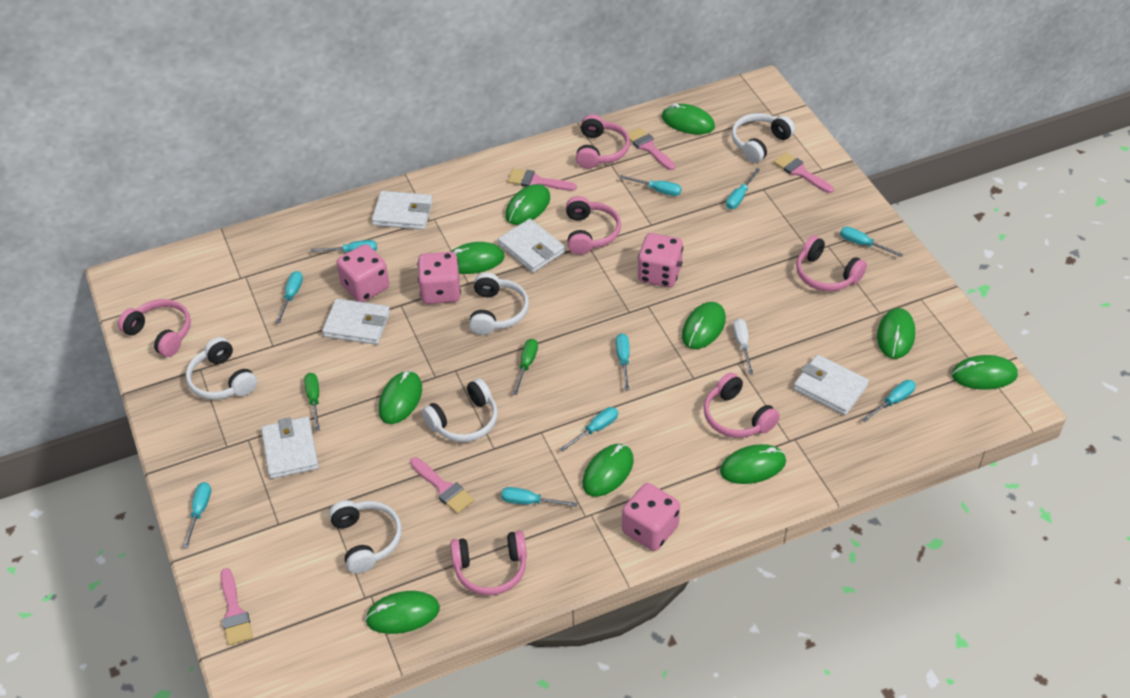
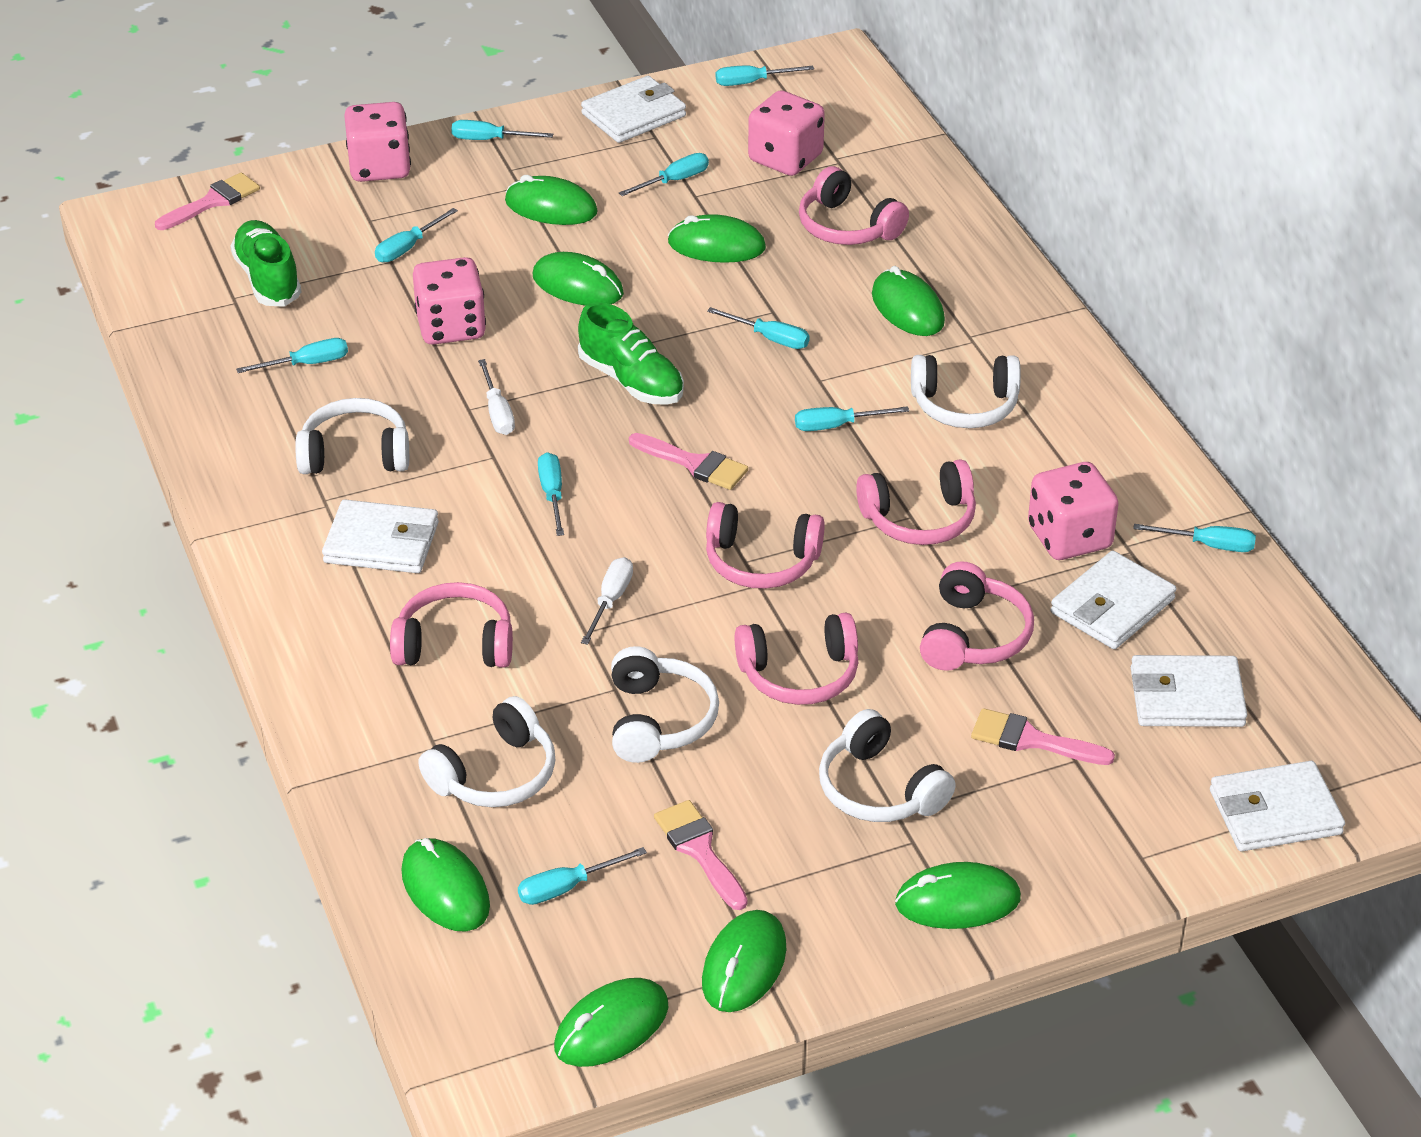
green mouse: 10 -> 8
green screwdriver: 2 -> 0
green shoe: 0 -> 2
pink brush: 5 -> 4
white screwdriver: 1 -> 2

